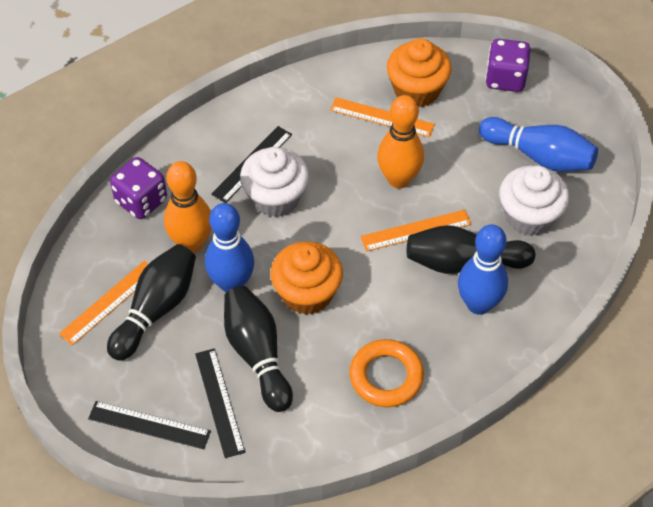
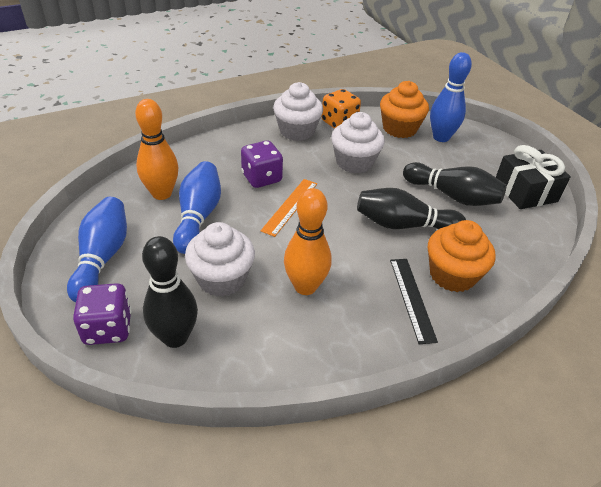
black gift: 0 -> 1
black ruler: 3 -> 1
orange dice: 0 -> 1
orange ring: 1 -> 0
orange ruler: 3 -> 1
white cupcake: 2 -> 3

